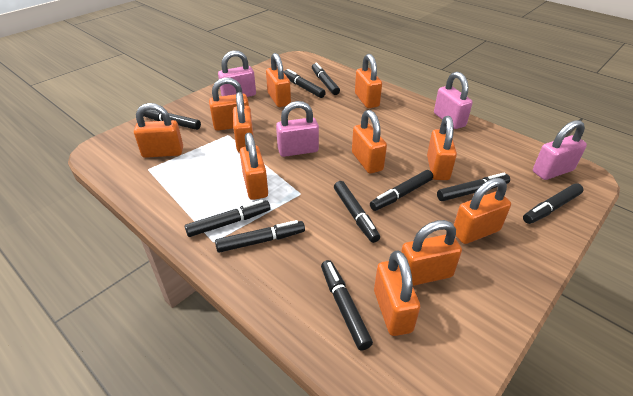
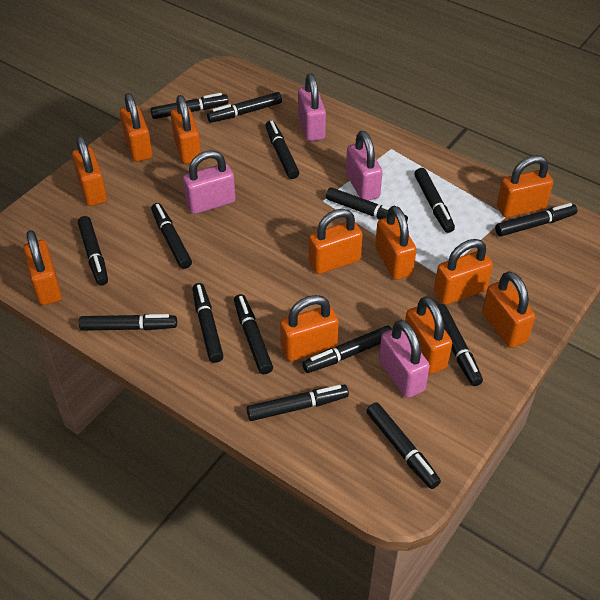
black marker: 10 -> 15

